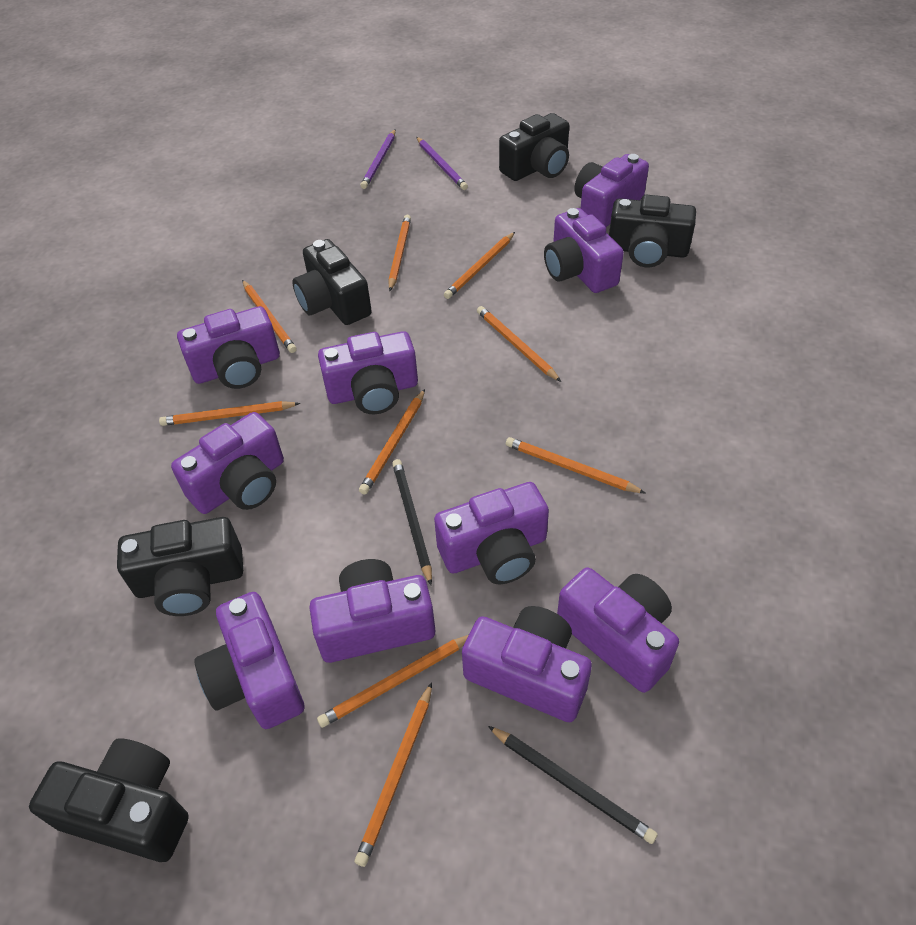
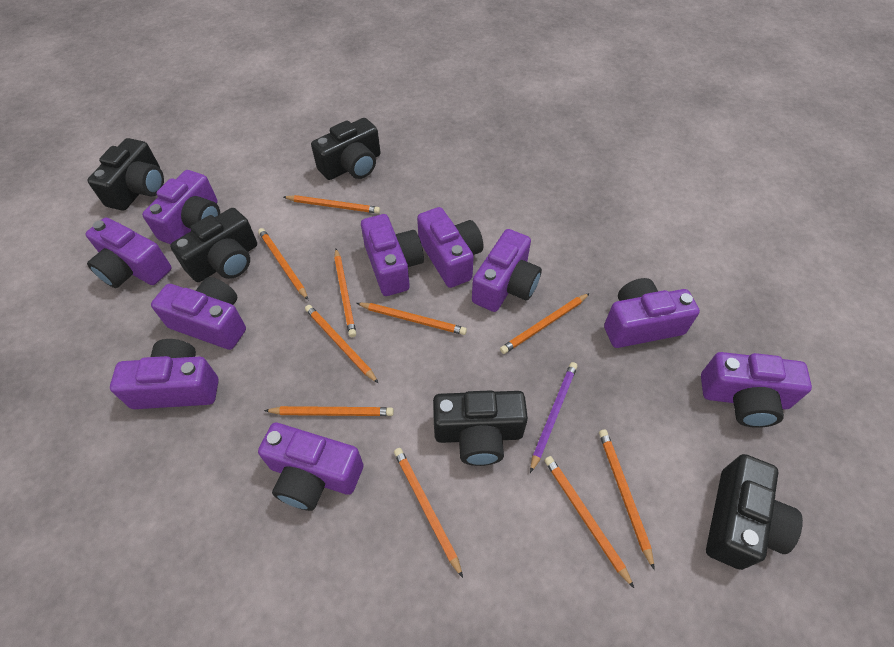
black pencil: 2 -> 0
orange pencil: 9 -> 10
purple pencil: 2 -> 1

